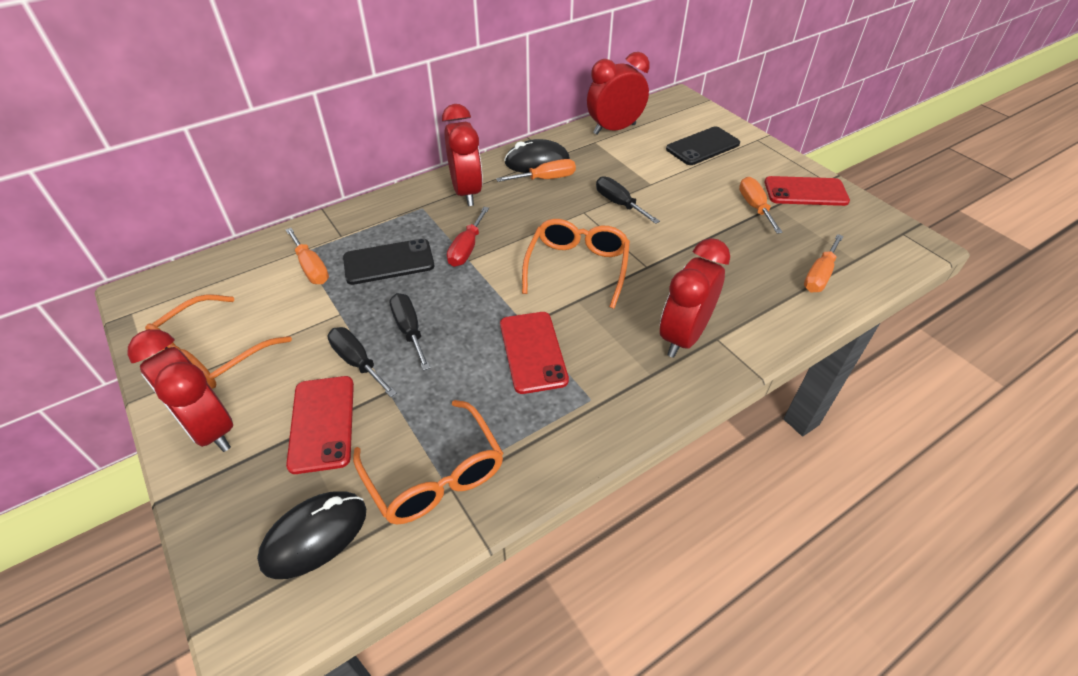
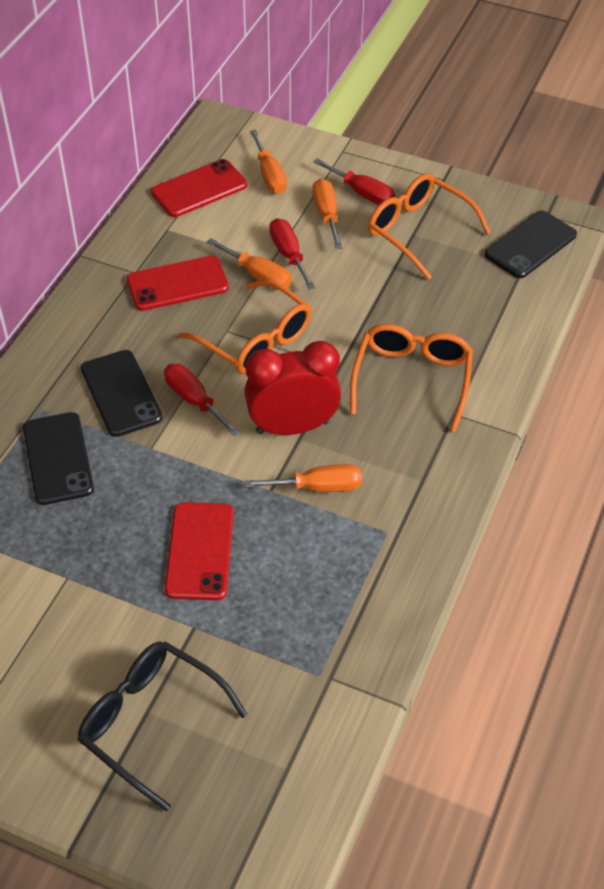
black glasses: 0 -> 1
black mouse: 2 -> 0
black phone: 2 -> 3
black screwdriver: 3 -> 0
red clock: 4 -> 1
red screwdriver: 1 -> 3

